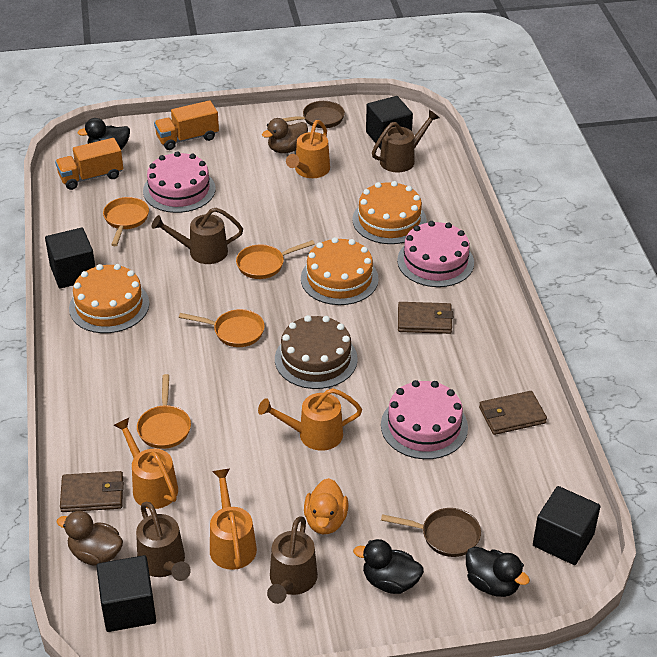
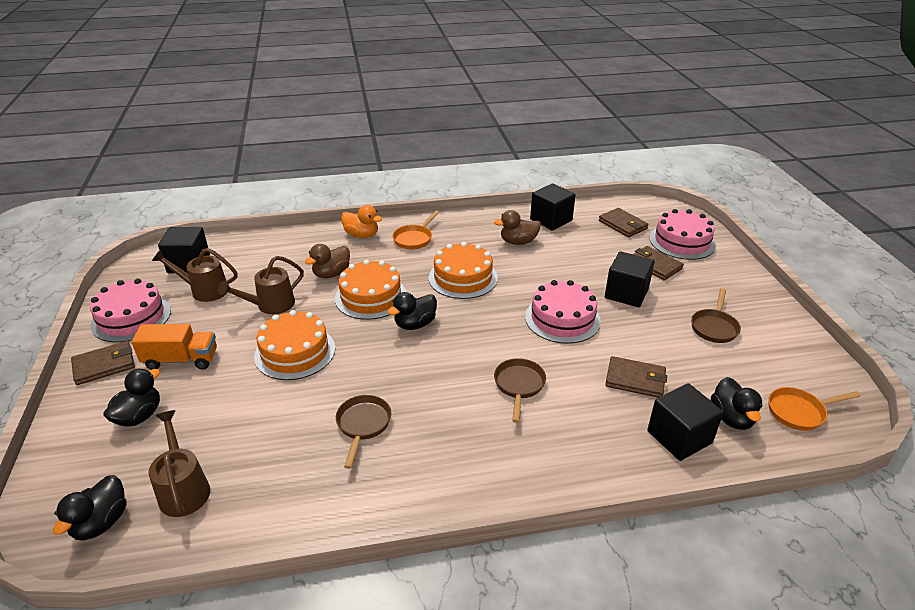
black duck: 3 -> 4
brown cake: 1 -> 0
brown pan: 2 -> 3
brown wallet: 3 -> 4
brown watering can: 4 -> 3
orange pan: 4 -> 2
orange truck: 2 -> 1
orange watering can: 4 -> 0

